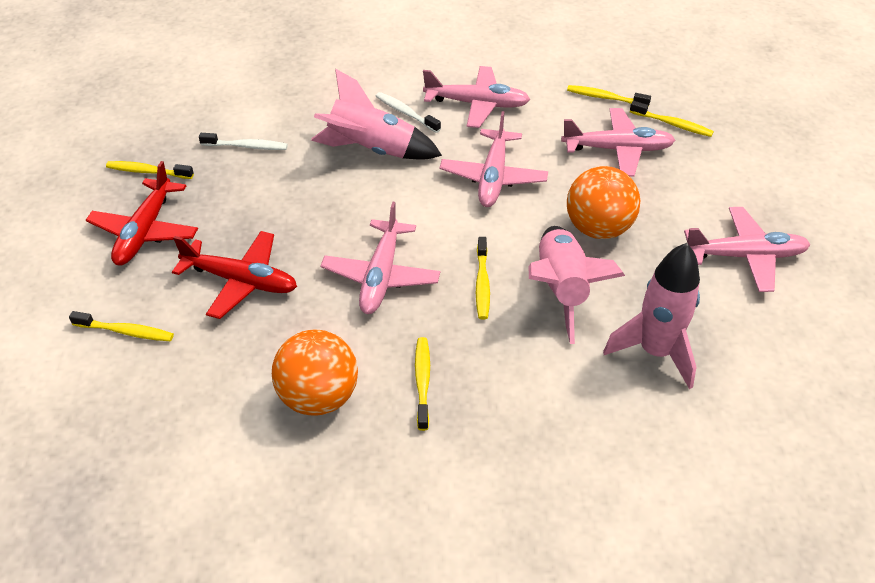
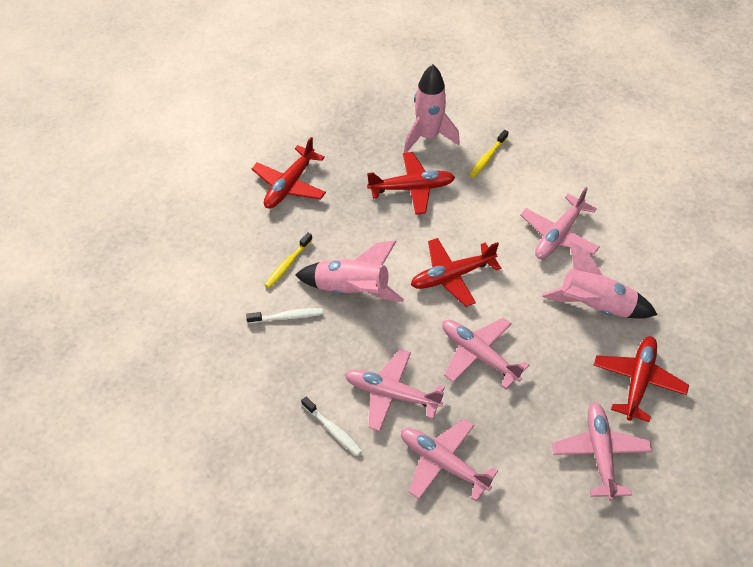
orange ball: 2 -> 0
red plane: 2 -> 4
yellow toothbrush: 6 -> 2

